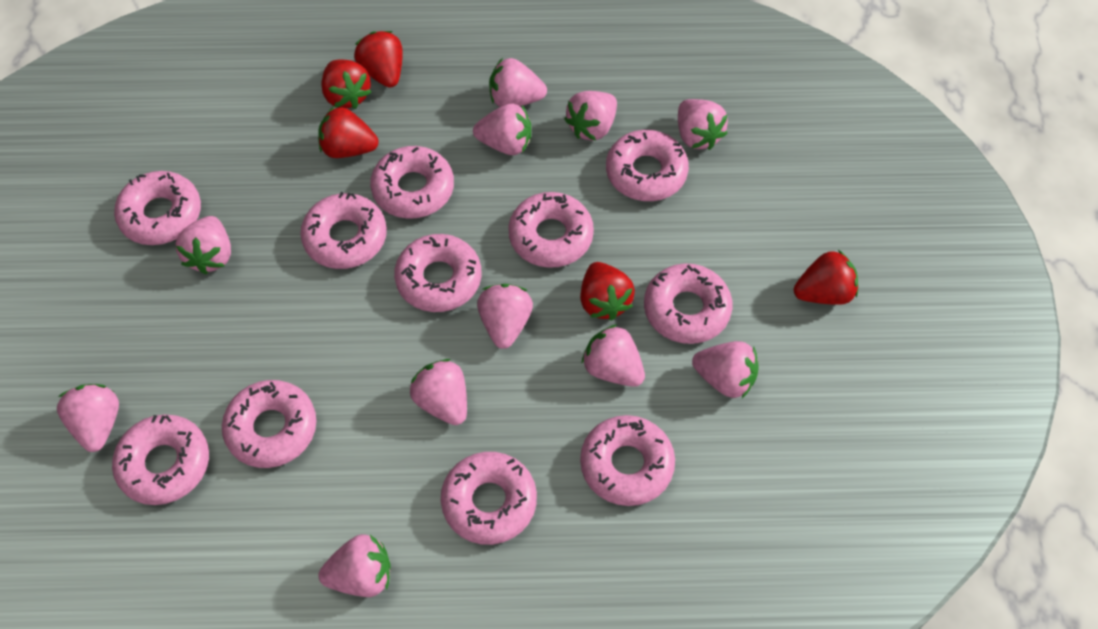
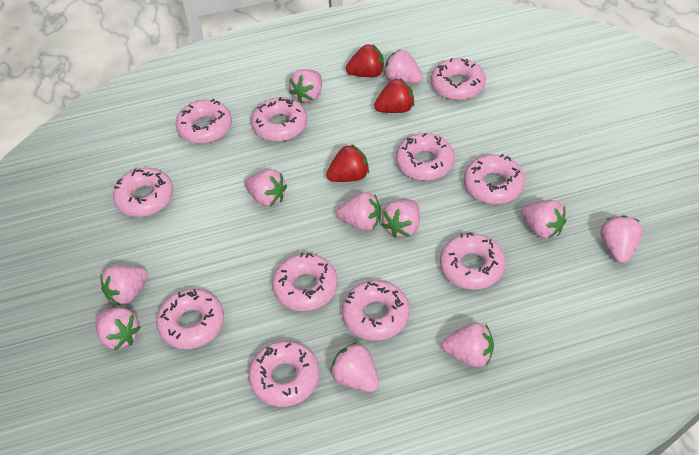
red strawberry: 5 -> 3

